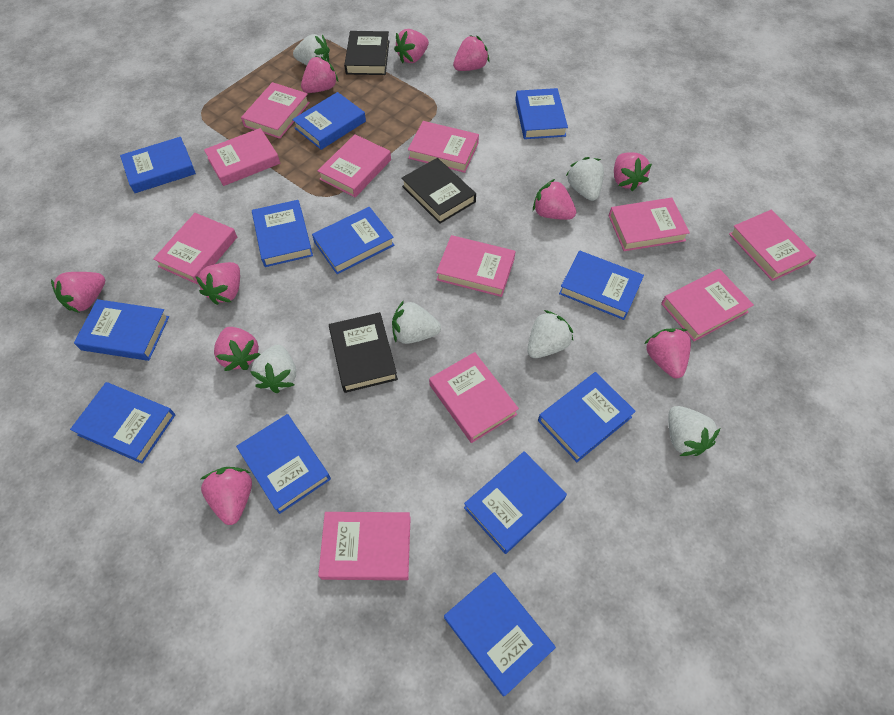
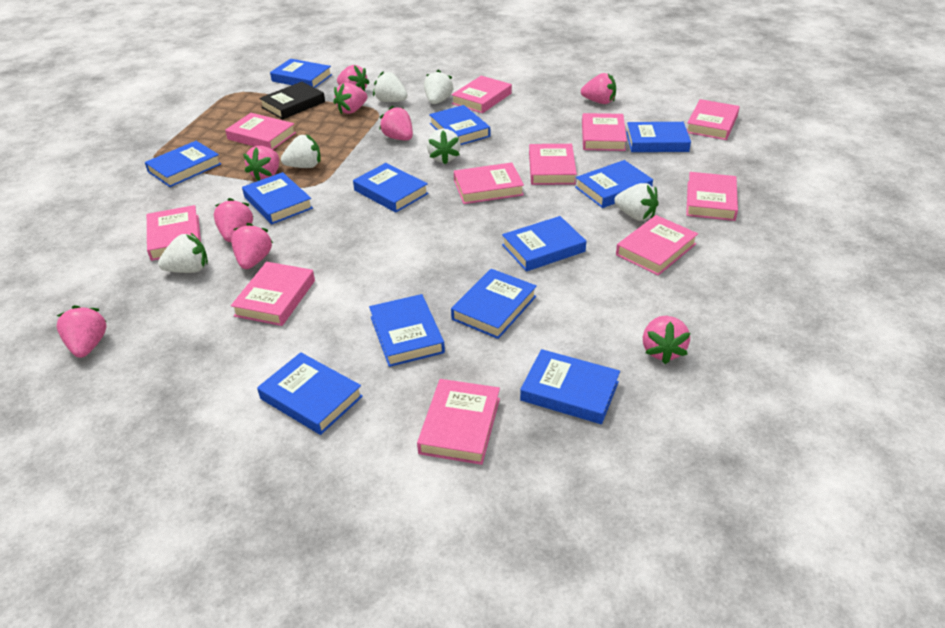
black book: 3 -> 1
pink strawberry: 10 -> 9

